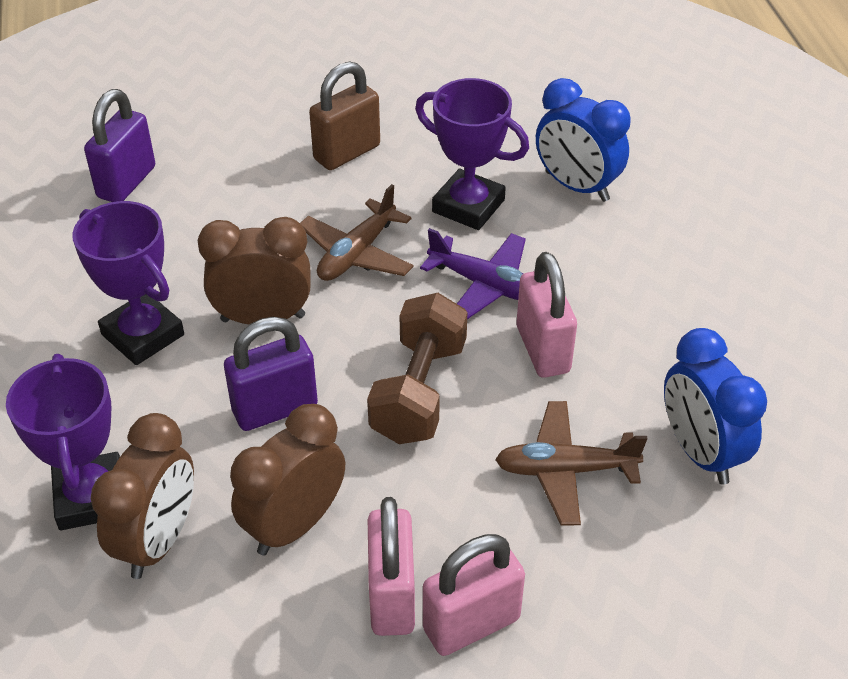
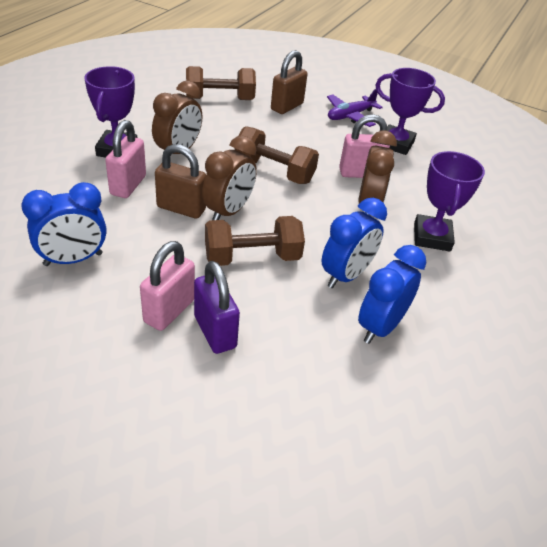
blue clock: 2 -> 3
brown dumbbell: 1 -> 3
brown padlock: 1 -> 2
brown plane: 2 -> 0
purple padlock: 2 -> 1

